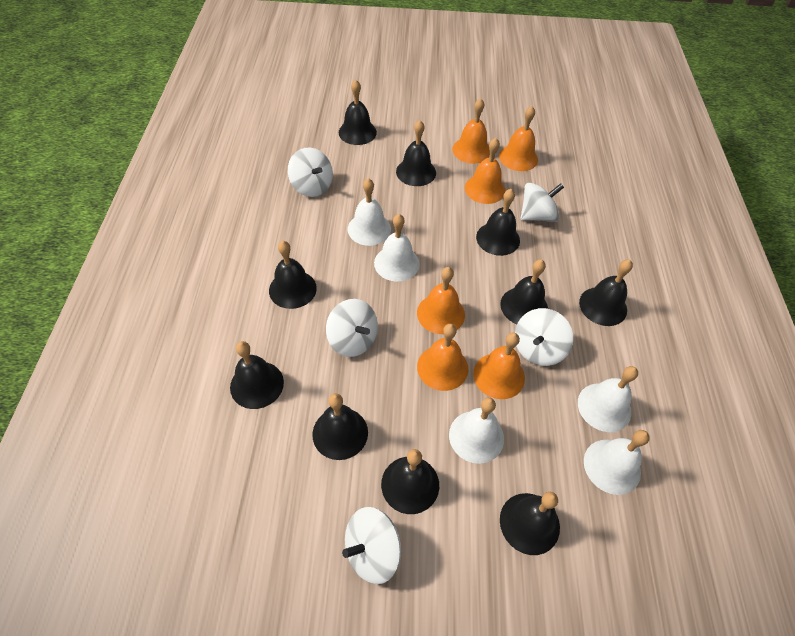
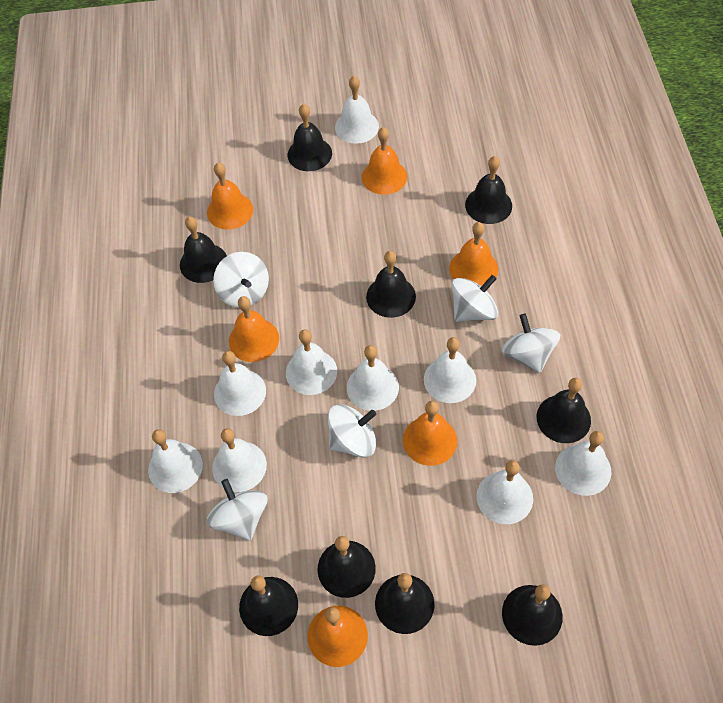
black bell: 10 -> 9
white bell: 5 -> 9

